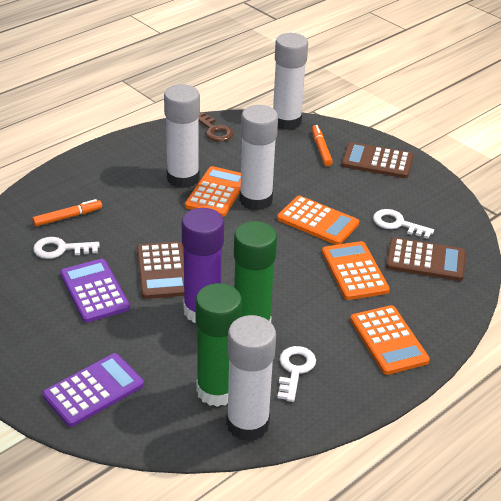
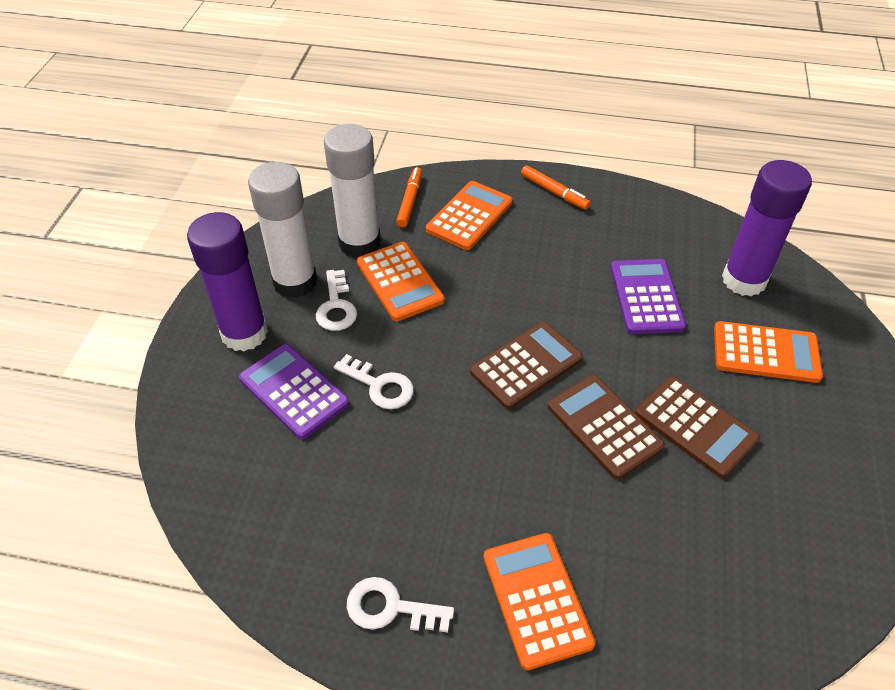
brown key: 1 -> 0
green glue stick: 2 -> 0
purple glue stick: 1 -> 2
white glue stick: 4 -> 2

